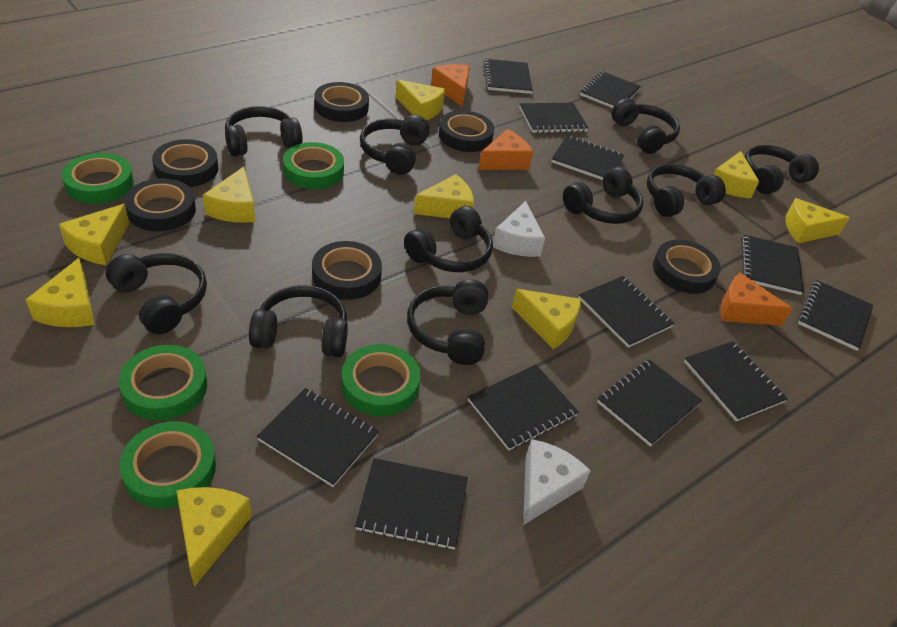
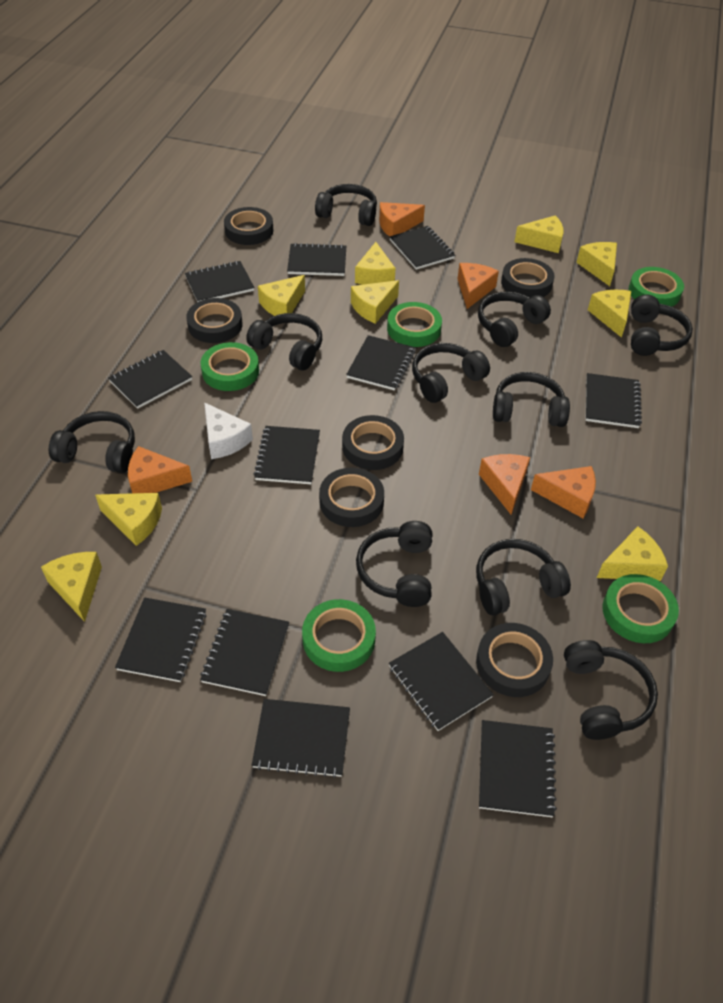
orange cheese: 3 -> 5
white cheese: 2 -> 1

